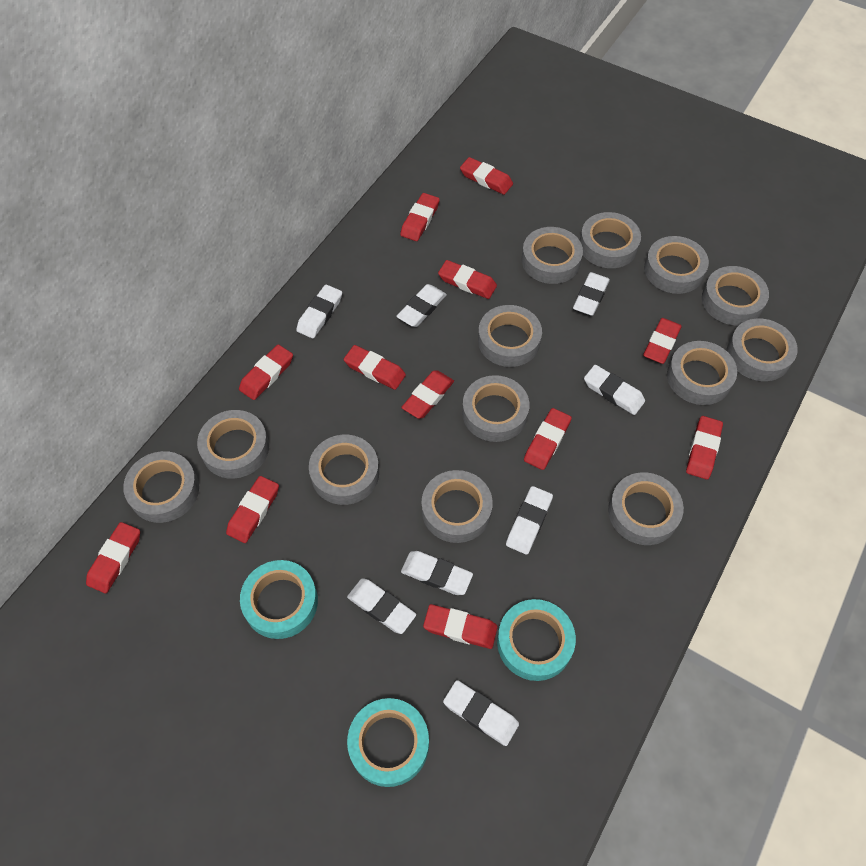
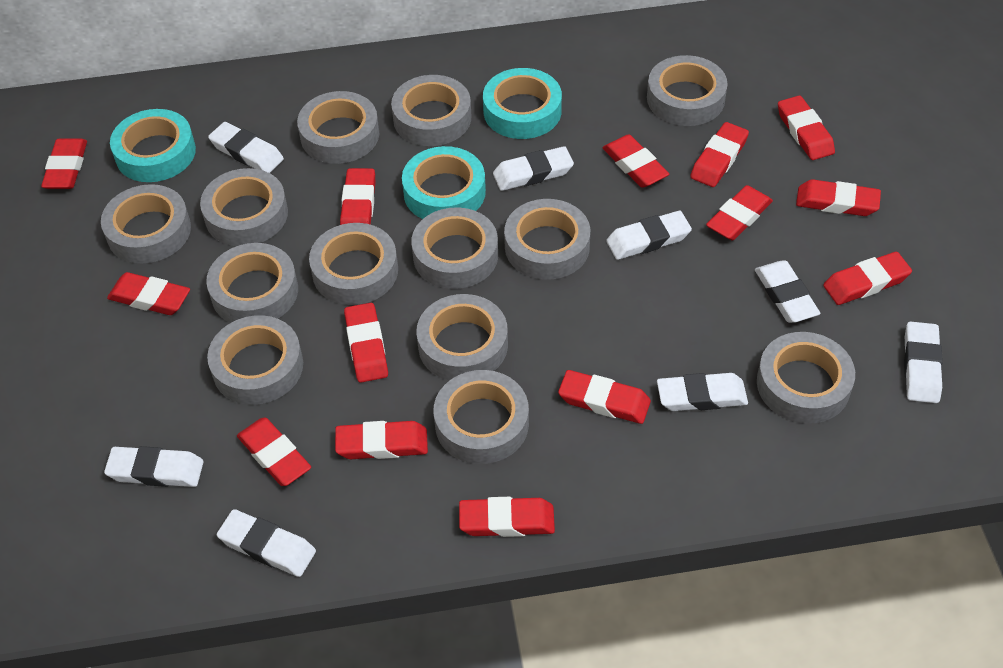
red eraser: 12 -> 14

